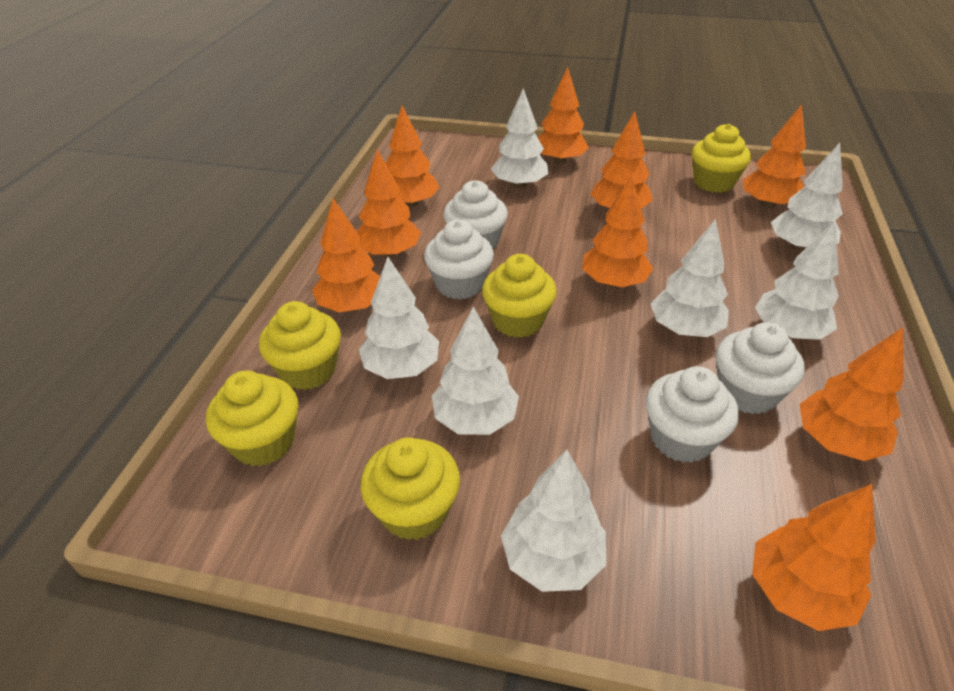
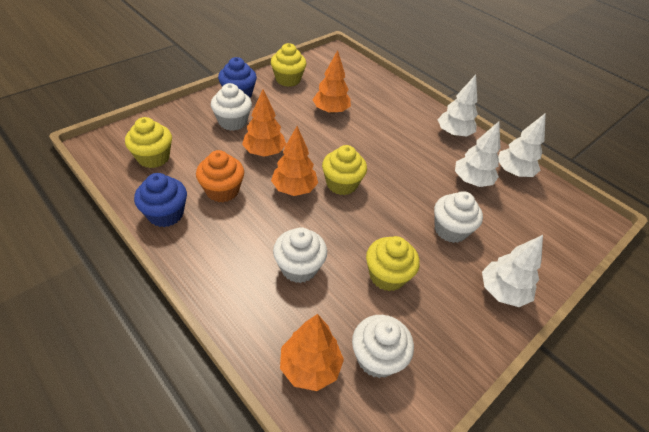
blue cupcake: 0 -> 2
orange cupcake: 0 -> 1
orange tree: 9 -> 4
white tree: 7 -> 4
yellow cupcake: 5 -> 4

